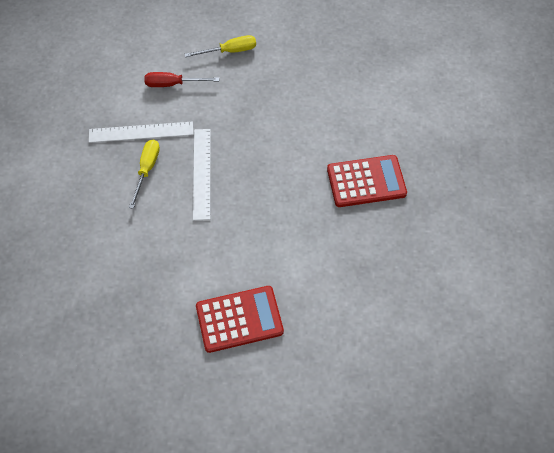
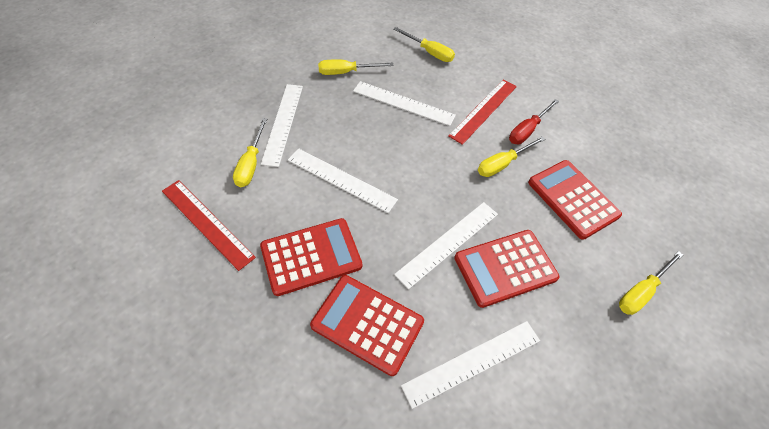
red calculator: 2 -> 4
red ruler: 0 -> 2
white ruler: 2 -> 5
yellow screwdriver: 2 -> 5

